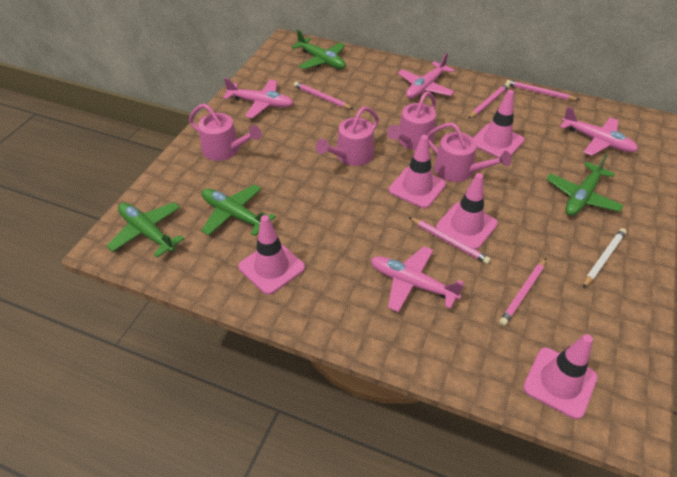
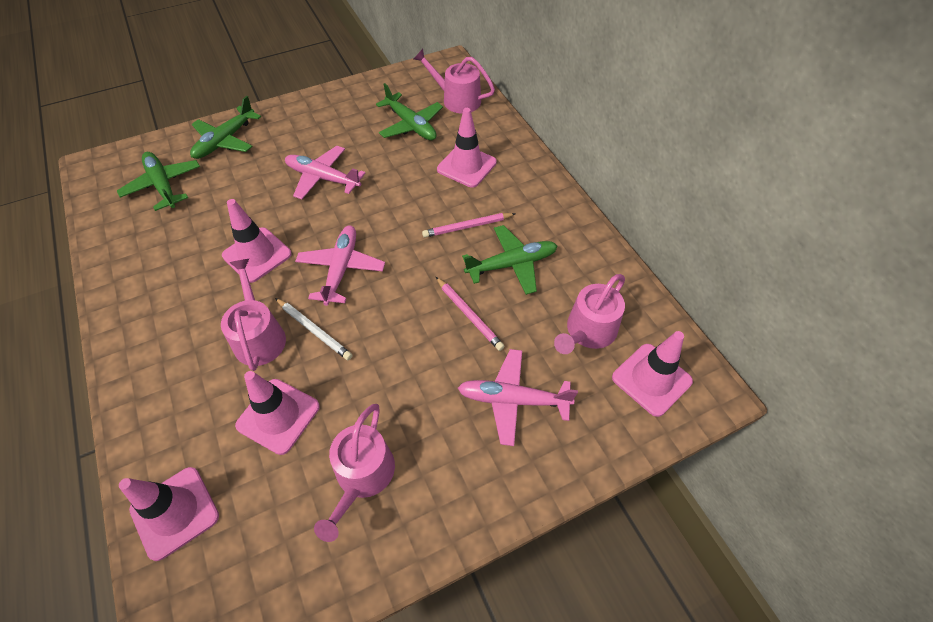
pink pencil: 5 -> 2
pink plane: 4 -> 3

